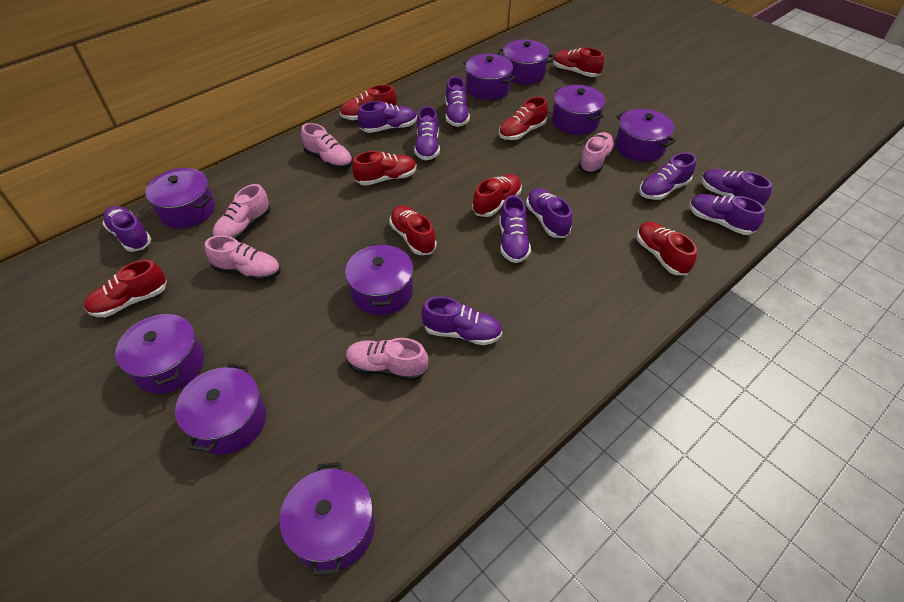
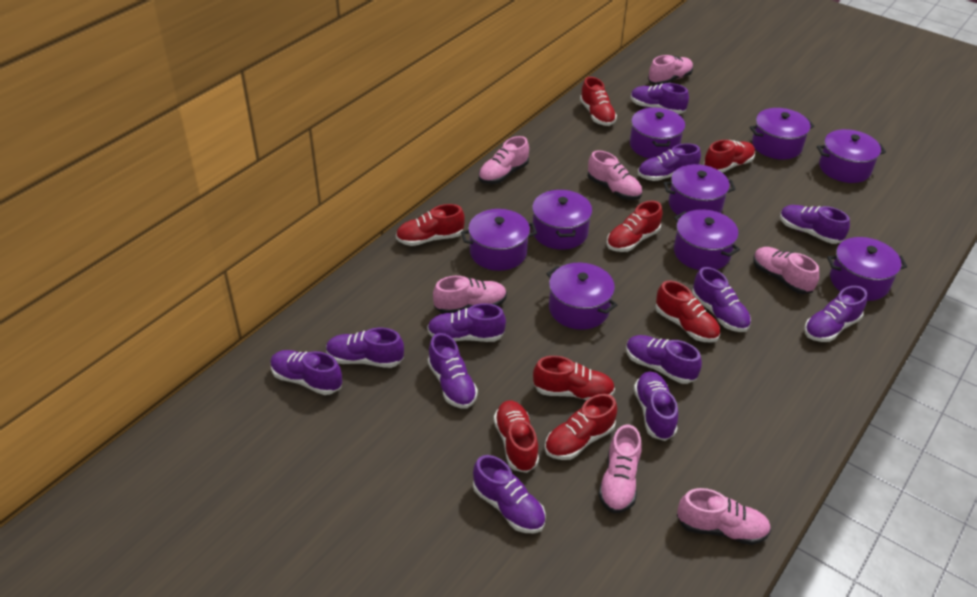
pink shoe: 5 -> 7
purple shoe: 10 -> 12

